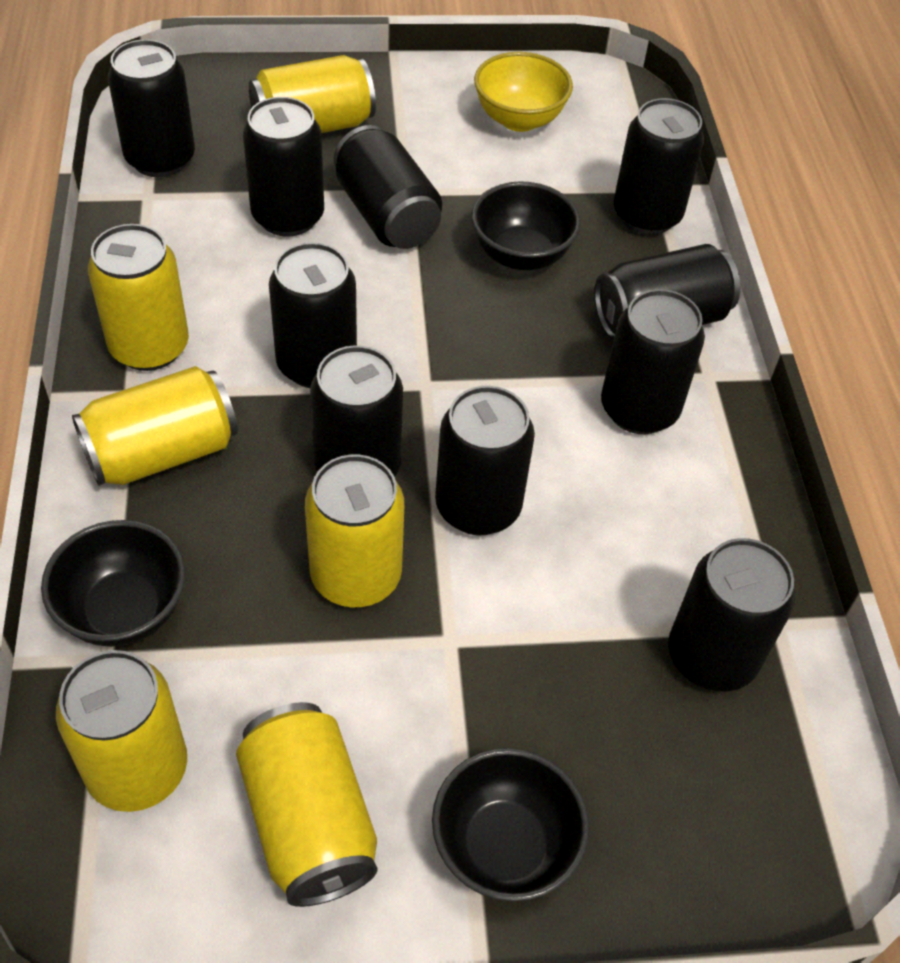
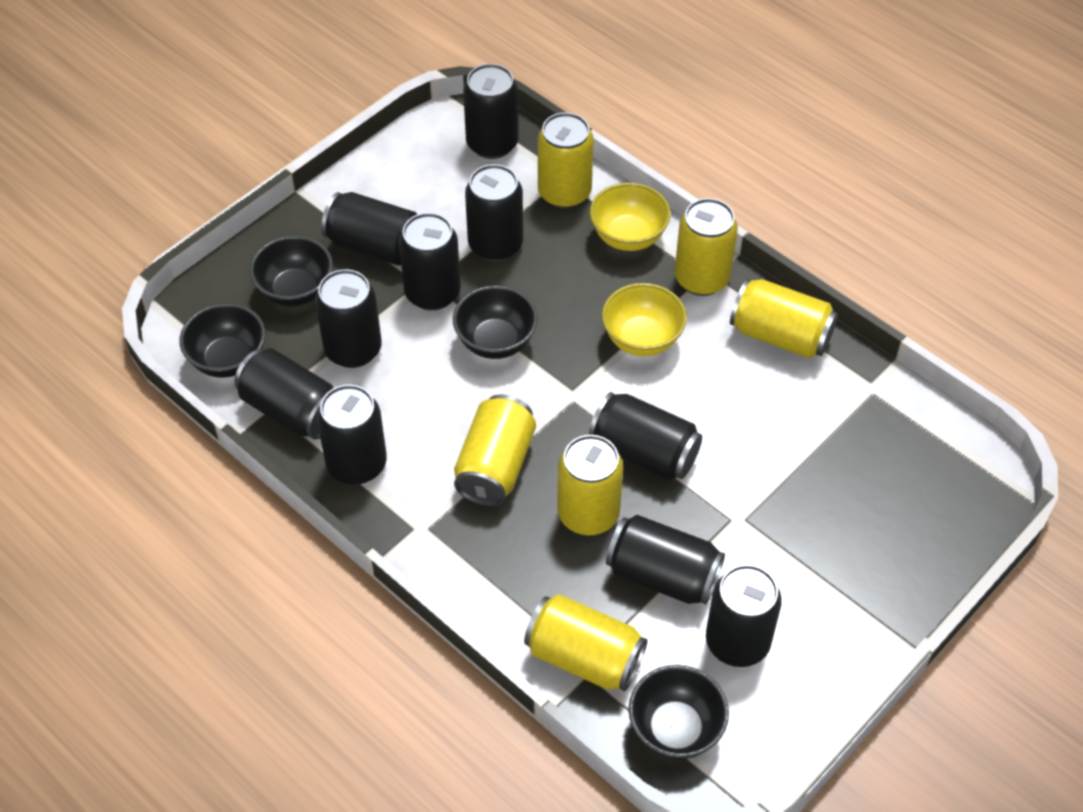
black bowl: 3 -> 4
yellow bowl: 1 -> 2

